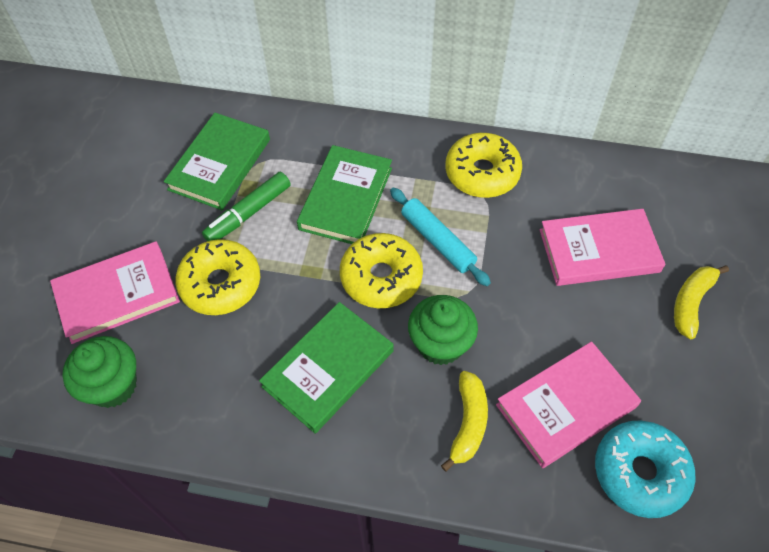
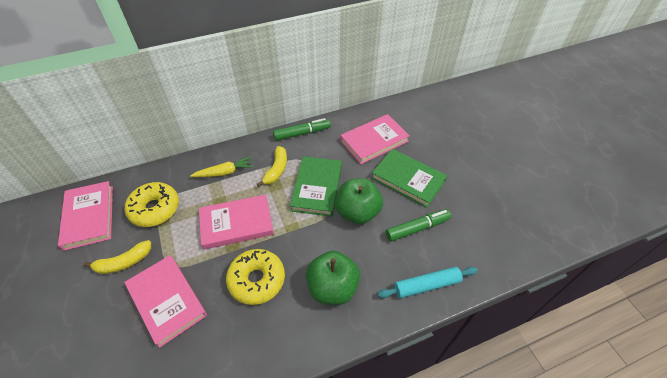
green apple: 0 -> 2
green book: 3 -> 2
green cupcake: 2 -> 0
green marker: 1 -> 2
pink book: 3 -> 4
turquoise donut: 1 -> 0
yellow carrot: 0 -> 1
yellow donut: 3 -> 2

